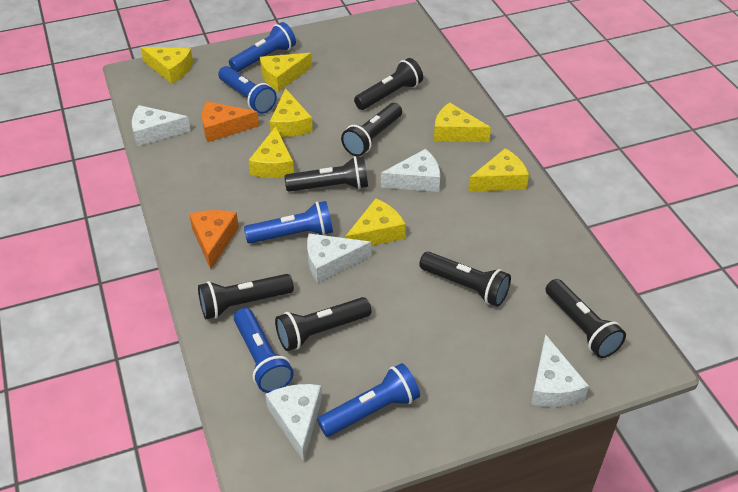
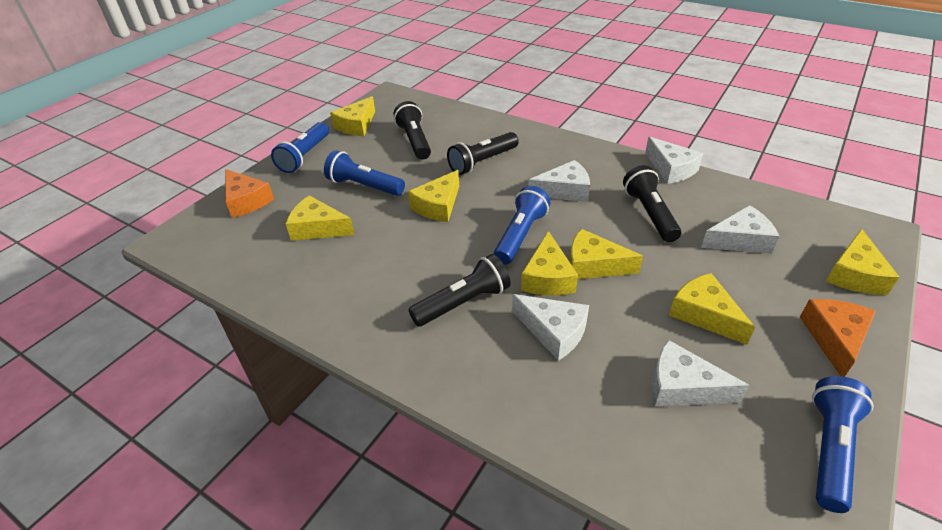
black flashlight: 7 -> 4
blue flashlight: 5 -> 4

